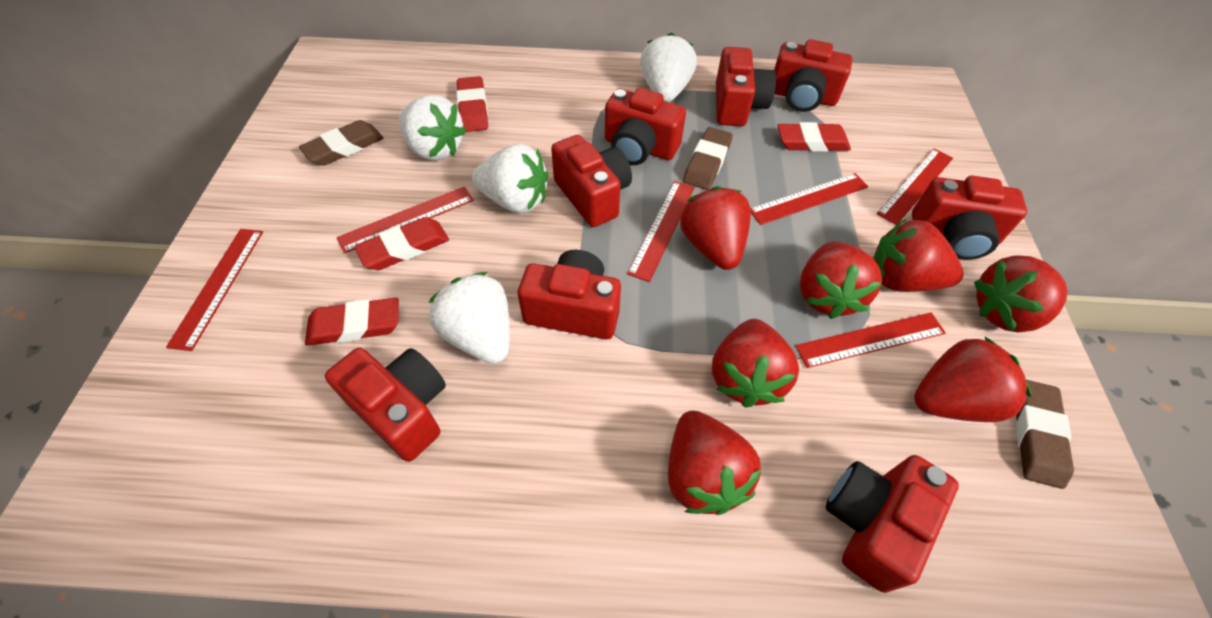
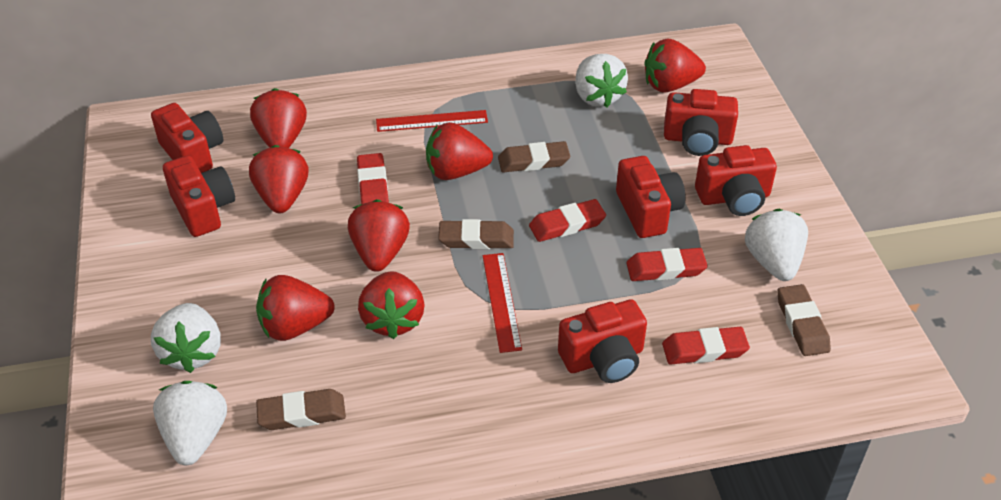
brown eraser: 3 -> 4
red camera: 8 -> 6
red ruler: 6 -> 2

